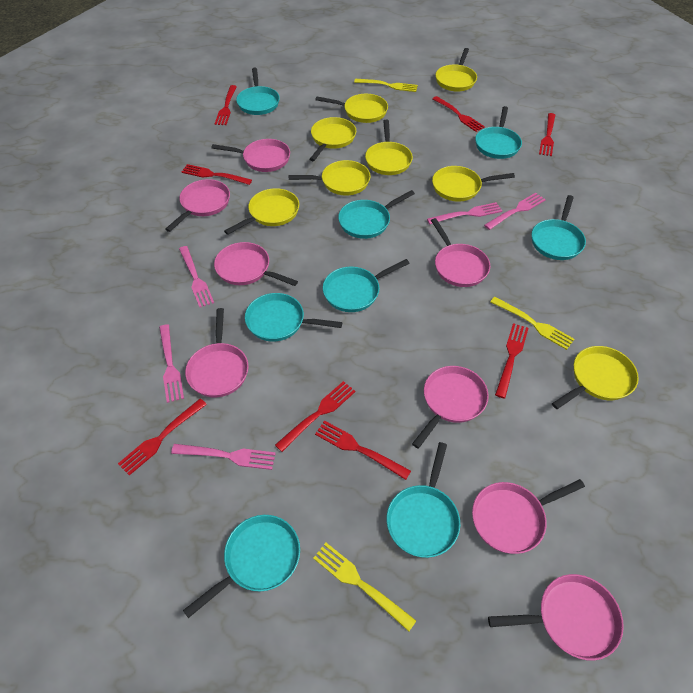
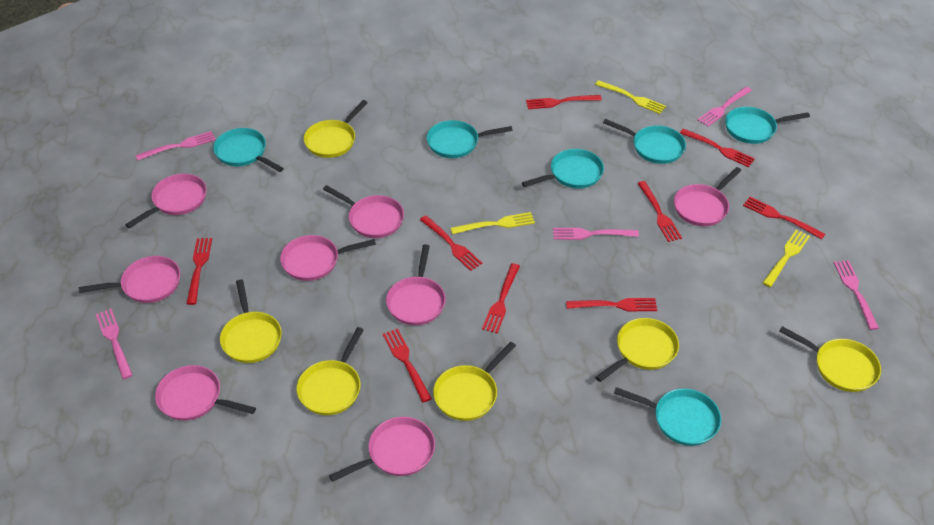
red fork: 8 -> 9
turquoise pan: 8 -> 6
yellow pan: 8 -> 6

